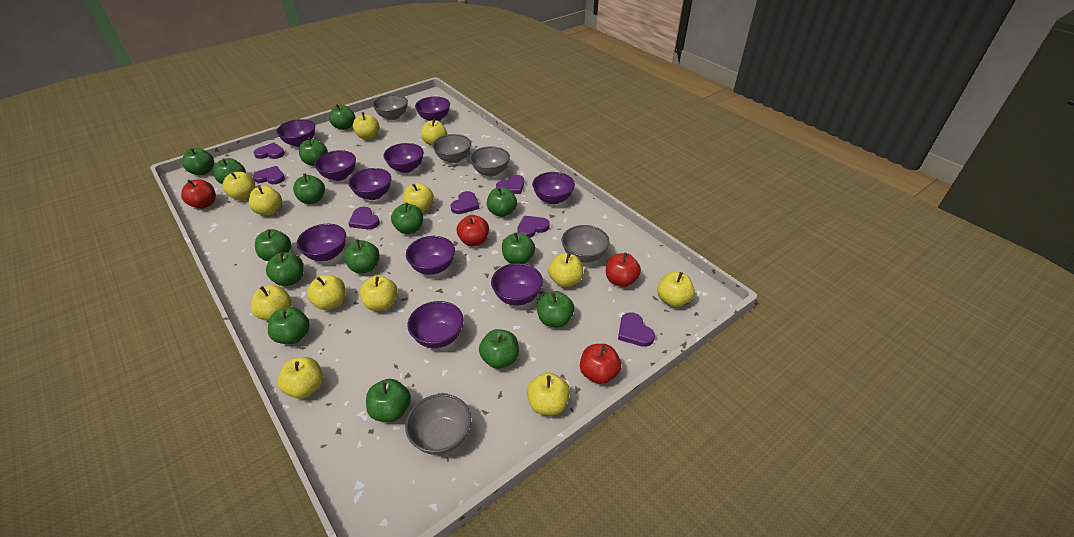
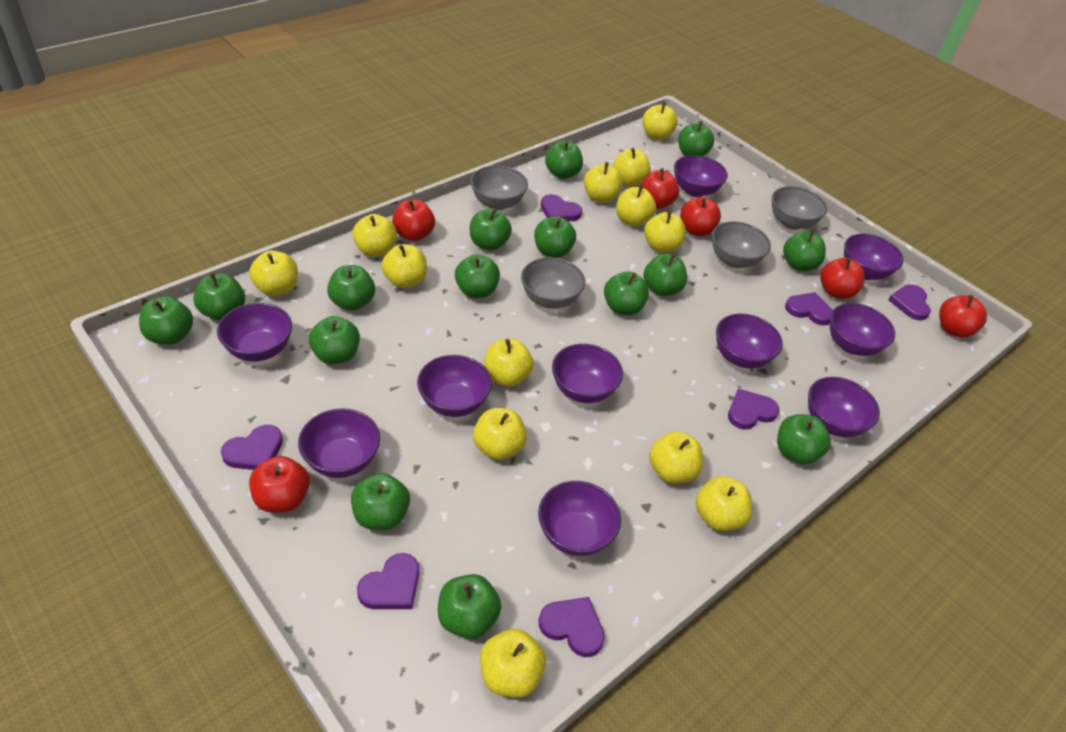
grey bowl: 5 -> 4
red apple: 4 -> 6
yellow apple: 12 -> 13

